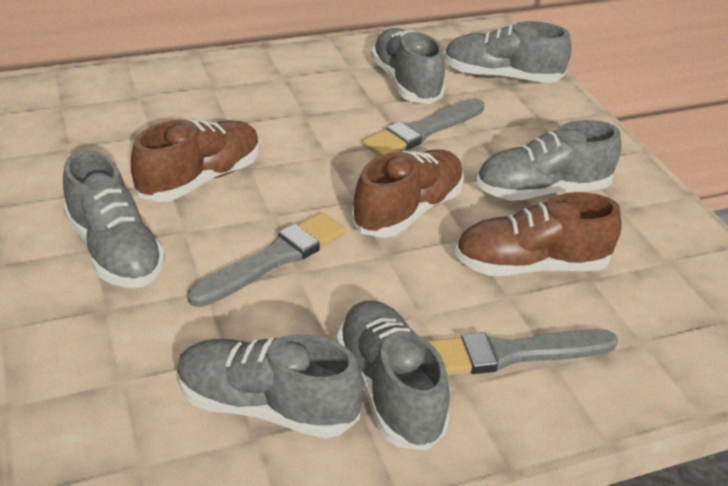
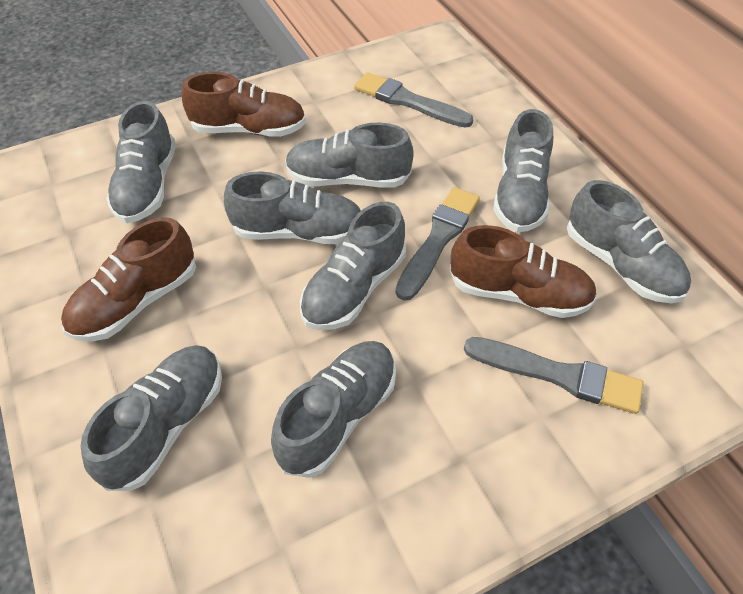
grey shoe: 6 -> 8

